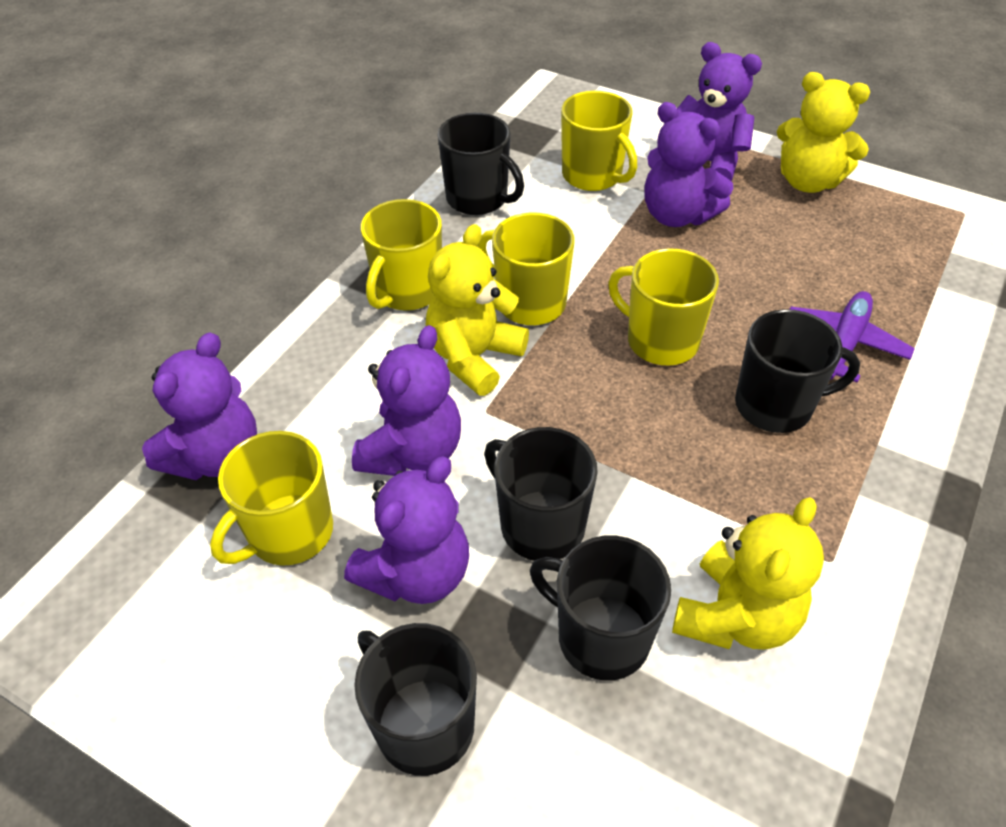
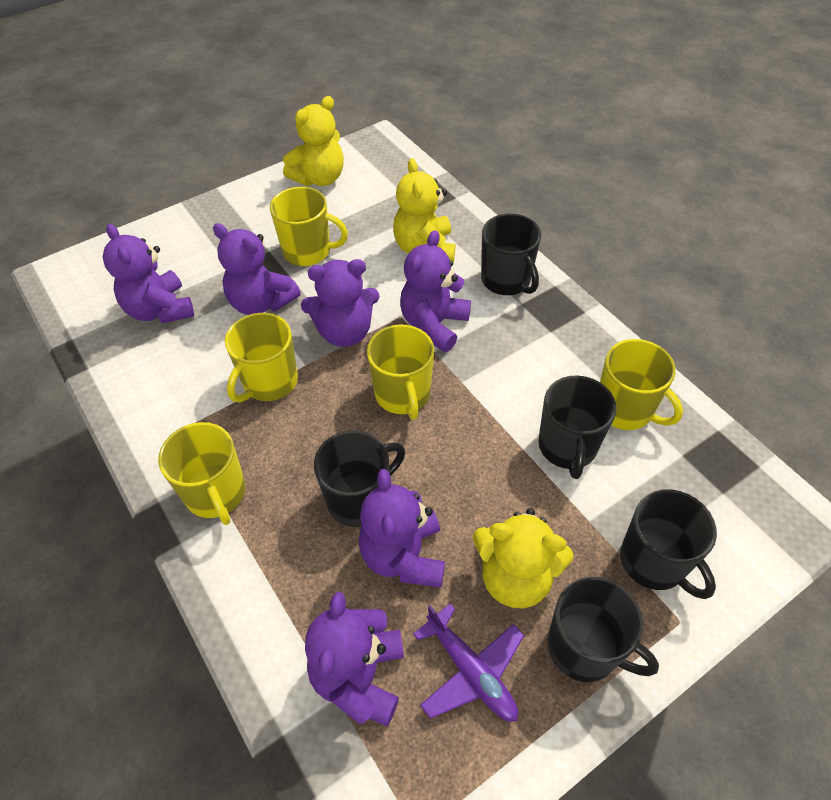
purple teddy bear: 5 -> 6

